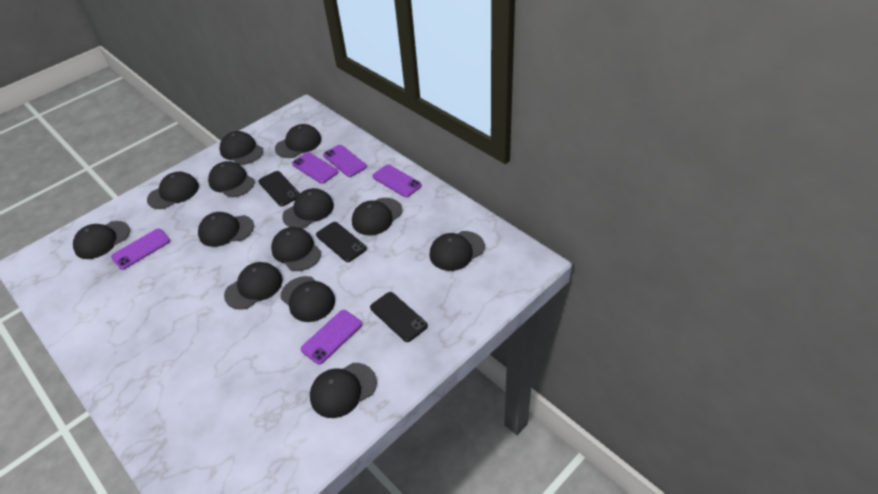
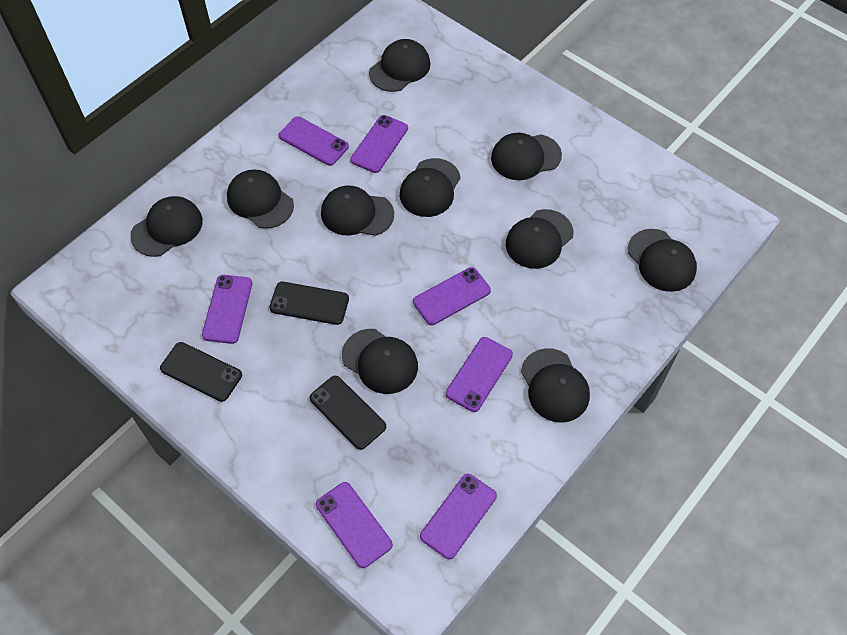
black cap: 13 -> 10
purple phone: 5 -> 7

